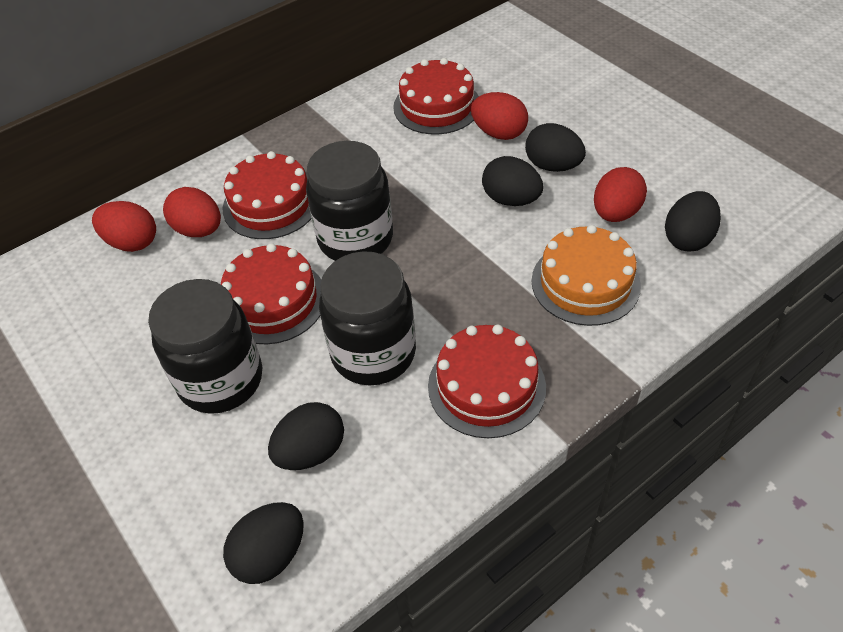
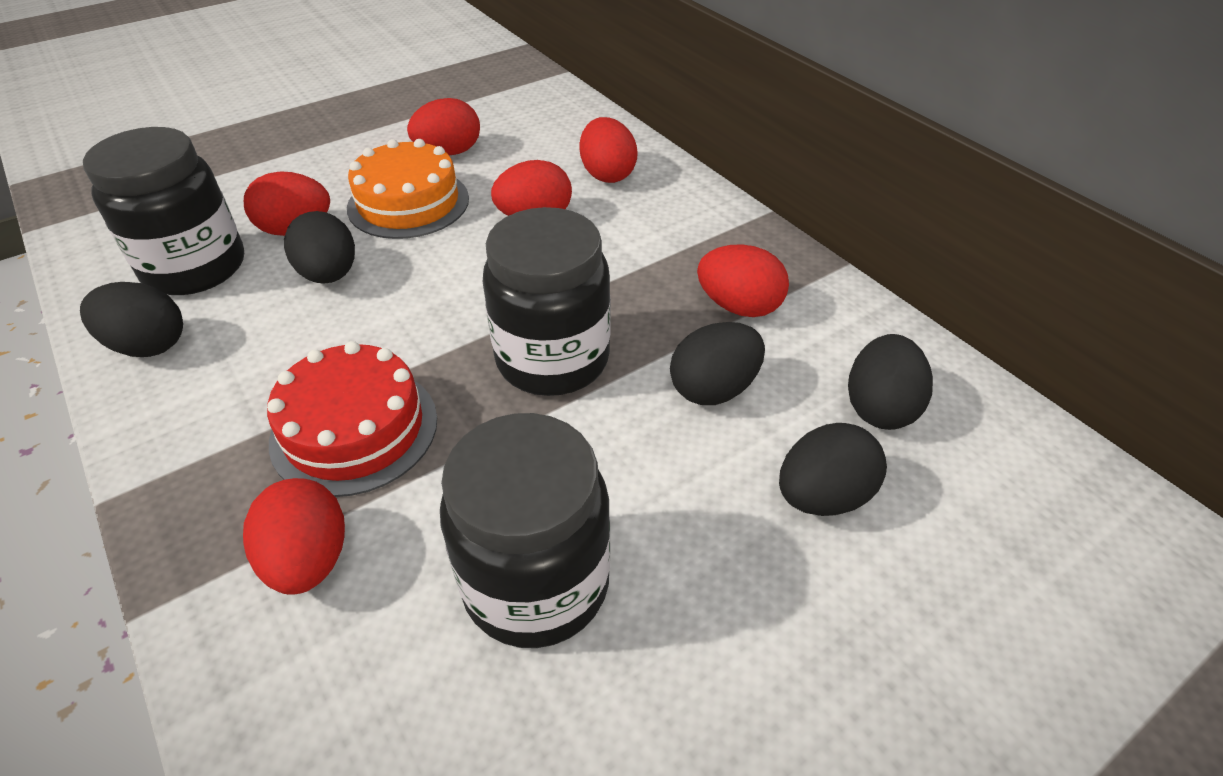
red cake: 4 -> 1
red egg: 4 -> 6

